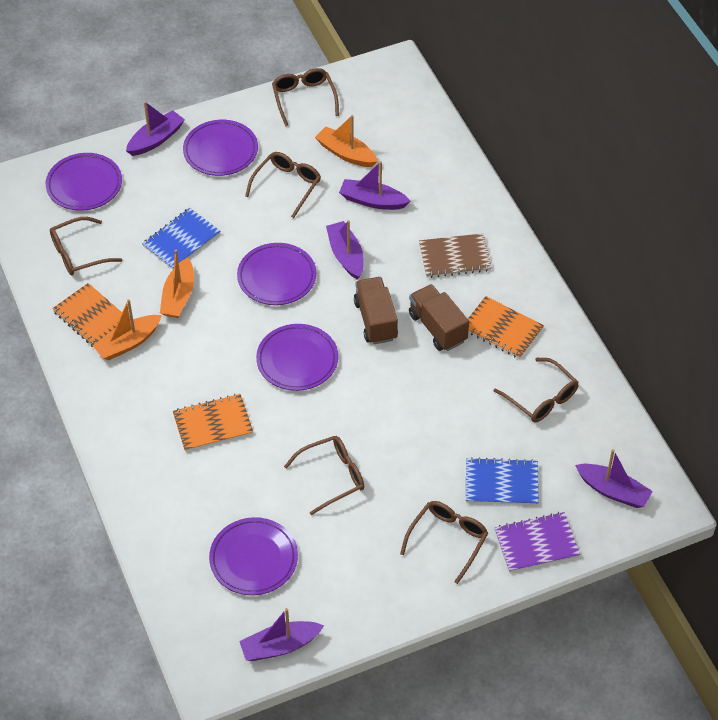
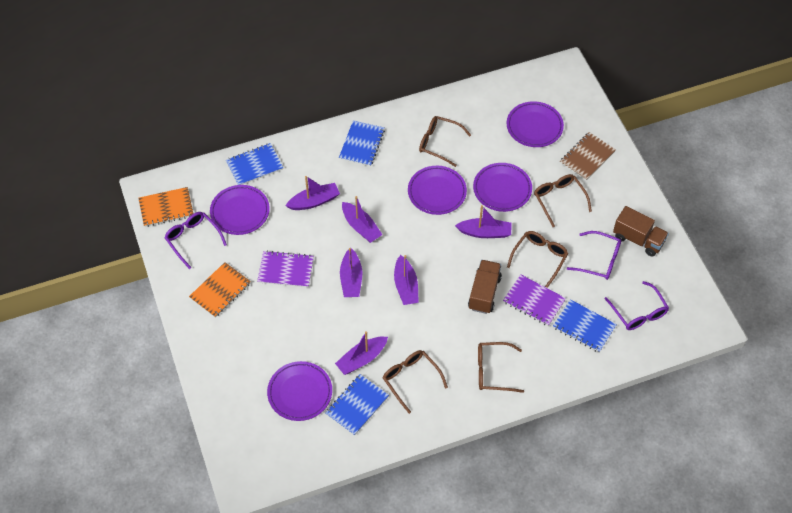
blue notebook: 2 -> 4
brown glasses: 6 -> 5
orange boat: 3 -> 0
orange notebook: 3 -> 2
purple boat: 5 -> 6
purple glasses: 0 -> 3
purple notebook: 1 -> 2

